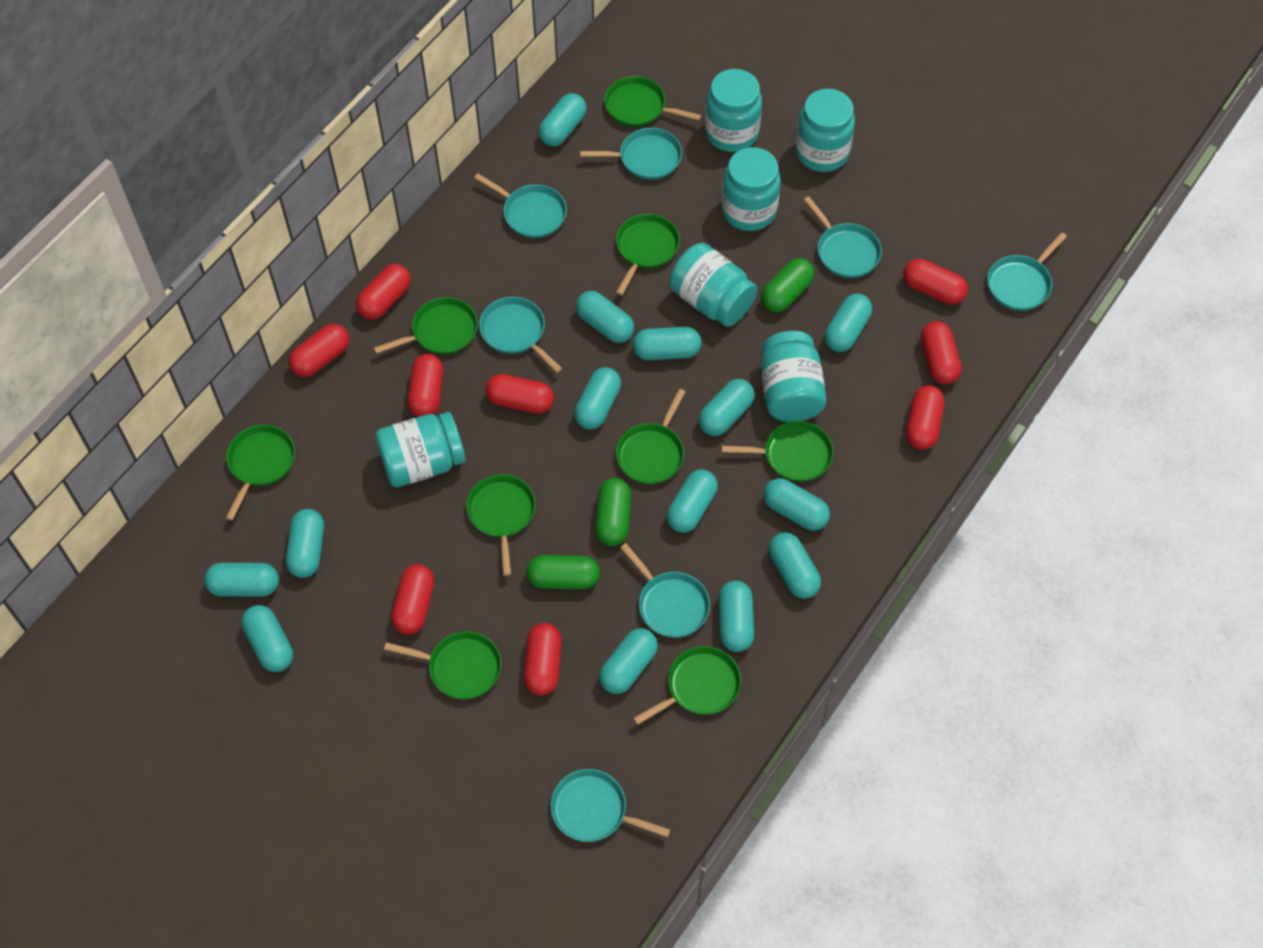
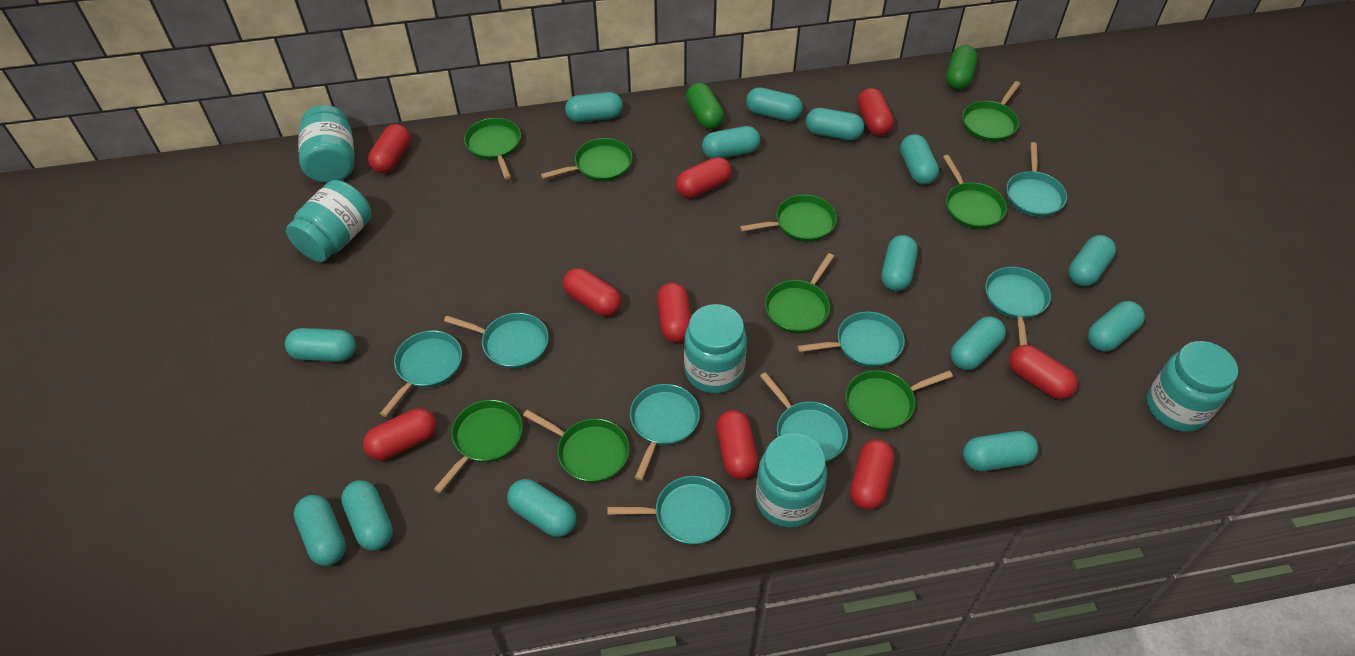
green capsule: 3 -> 2
turquoise jar: 6 -> 5
turquoise pan: 7 -> 8

